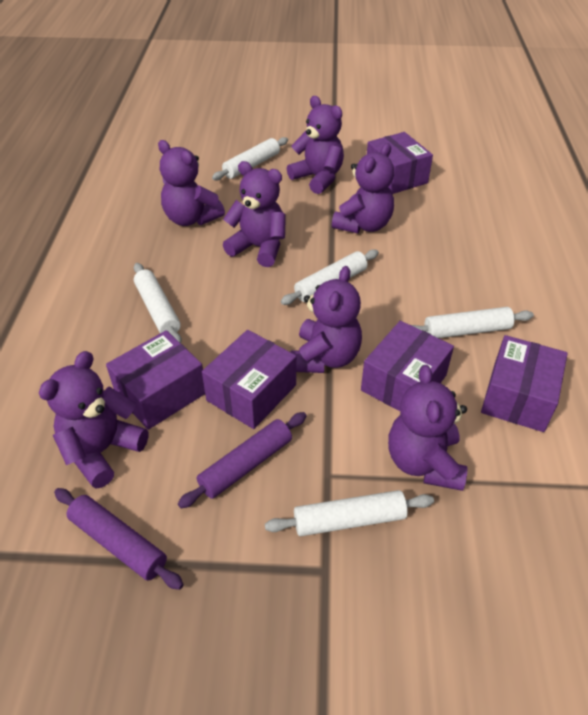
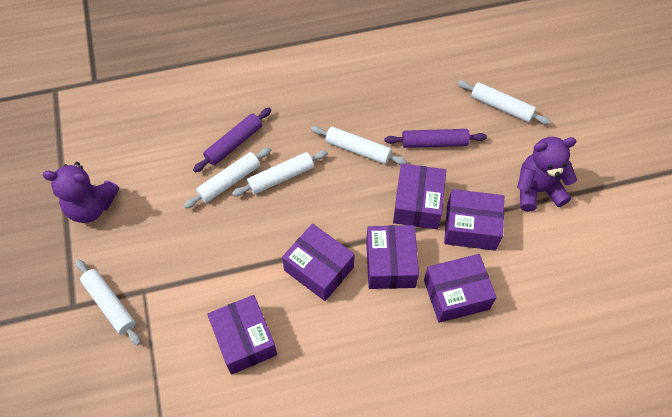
purple box: 5 -> 6
purple teddy bear: 7 -> 2

